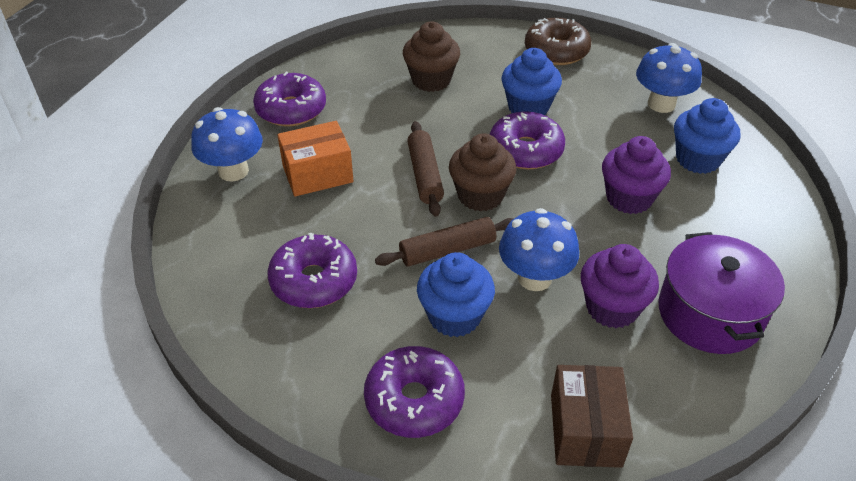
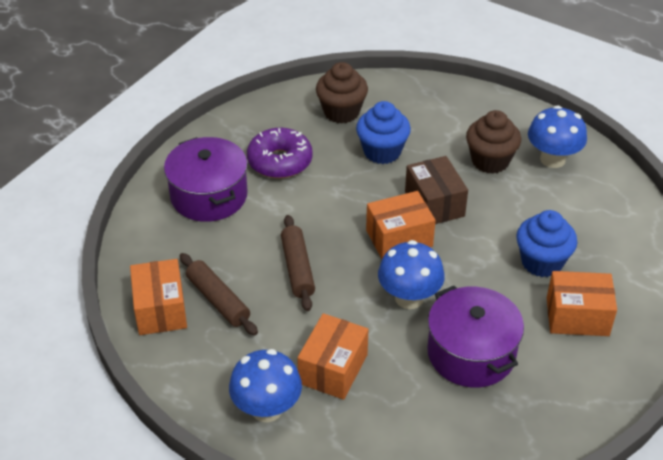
blue cupcake: 3 -> 2
brown donut: 1 -> 0
orange box: 1 -> 4
purple cupcake: 2 -> 0
purple donut: 4 -> 1
purple pot: 1 -> 2

